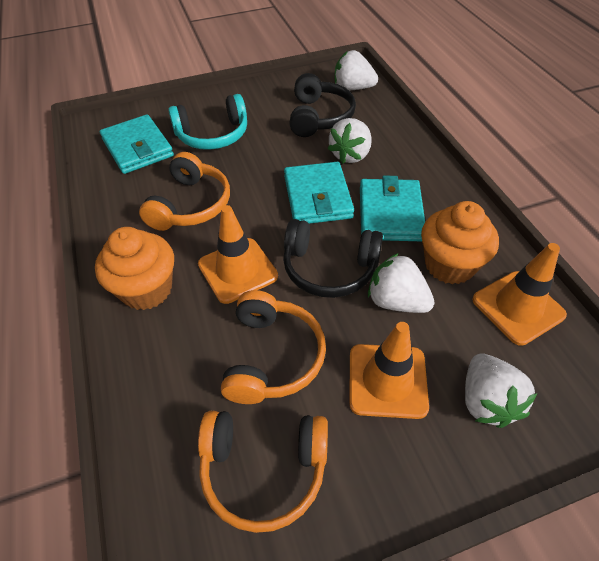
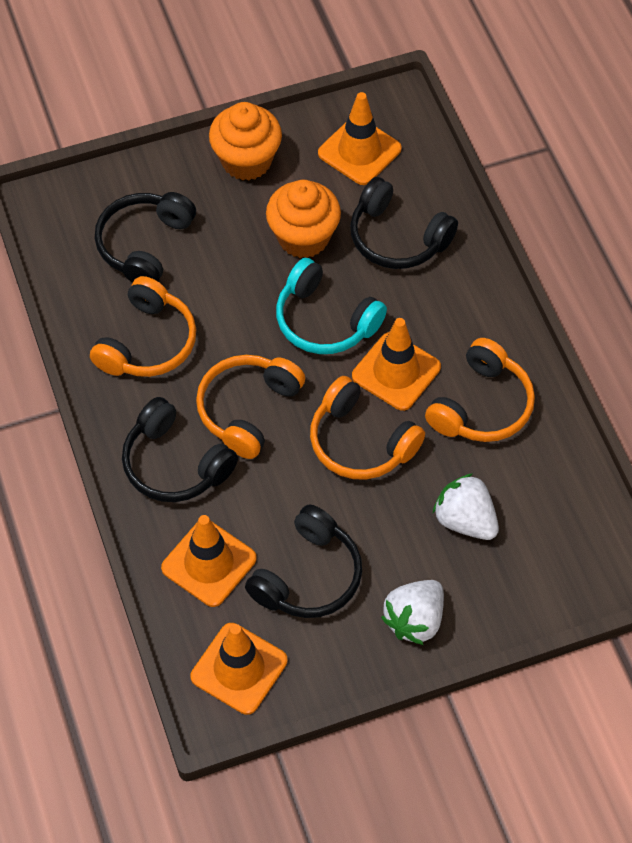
black headphones: 2 -> 4
orange headphones: 3 -> 4
orange traffic cone: 3 -> 4
turquoise wallet: 3 -> 0
white strawberry: 4 -> 2

